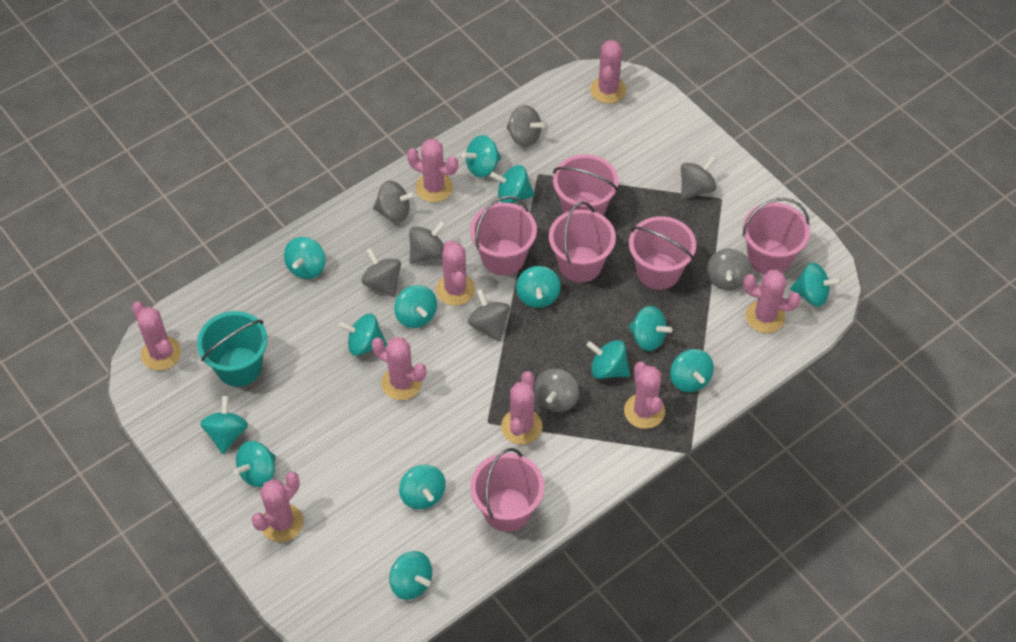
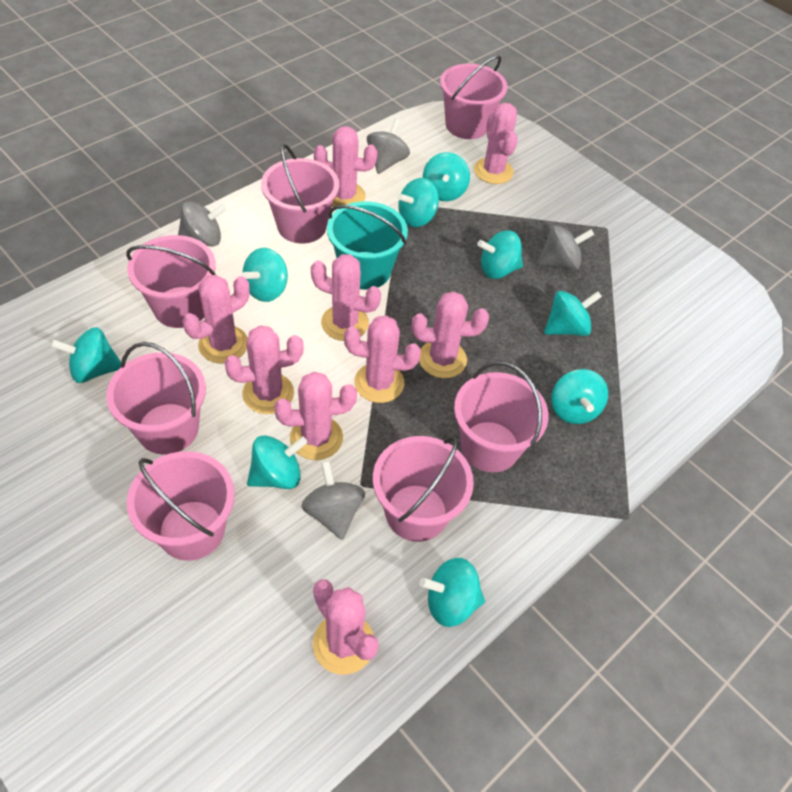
grey spinning top: 8 -> 4
pink bucket: 6 -> 7
turquoise spinning top: 14 -> 9

